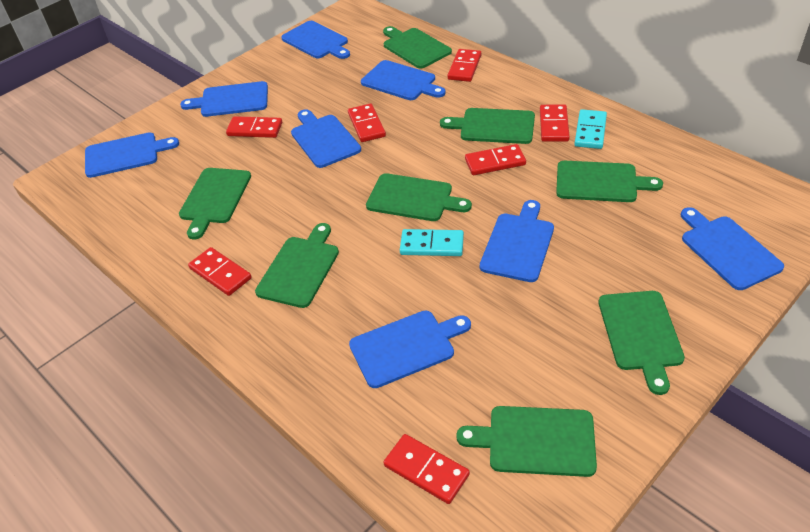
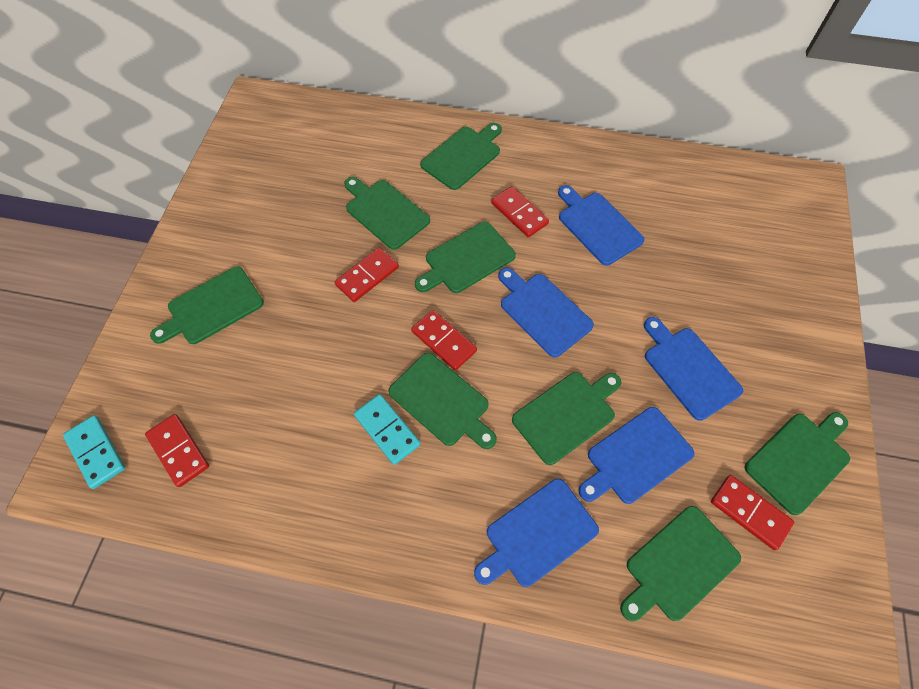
blue cutting board: 8 -> 5
red domino: 7 -> 5

